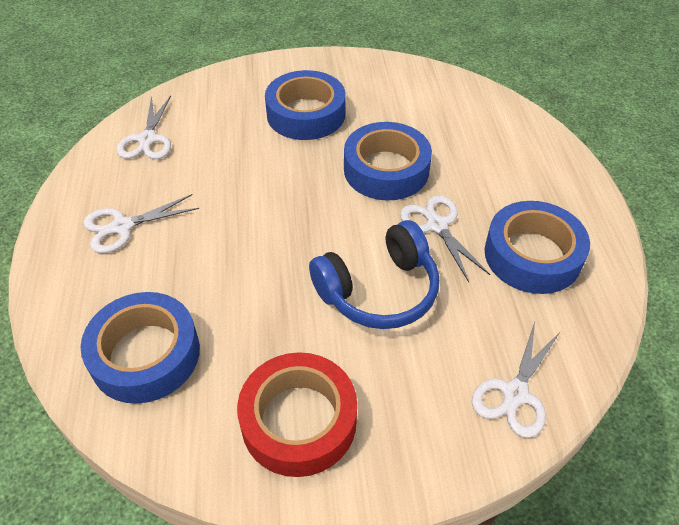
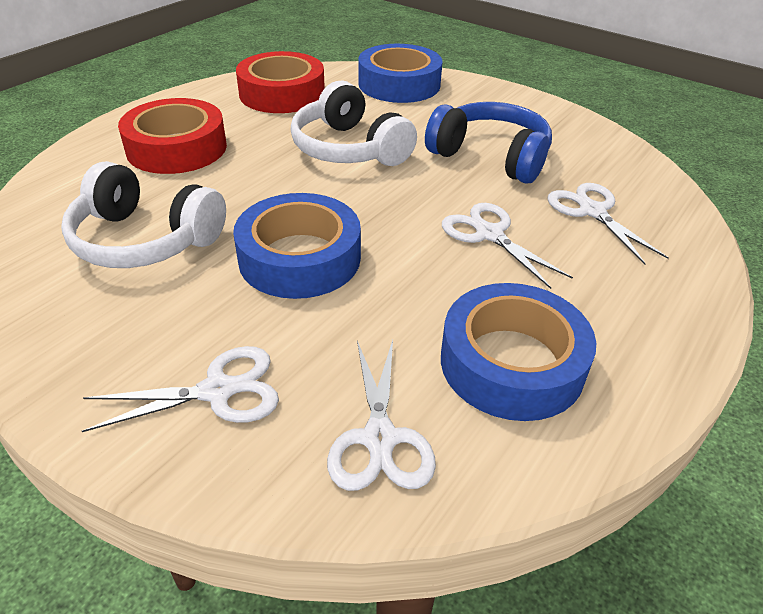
blue tape: 4 -> 3
red tape: 1 -> 2
white headphones: 0 -> 2

